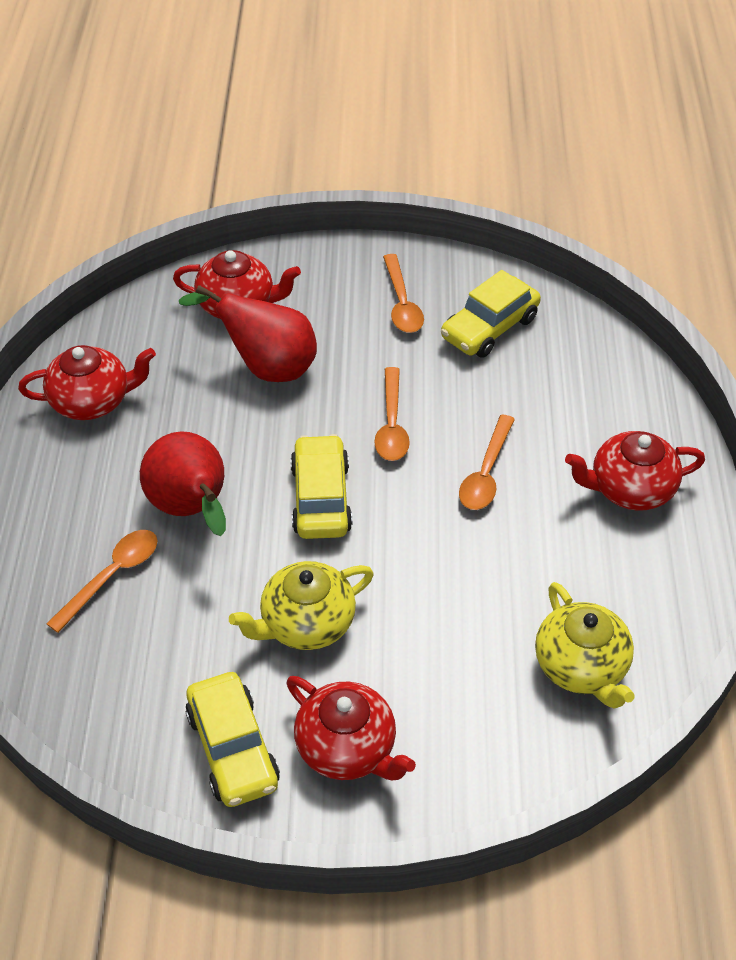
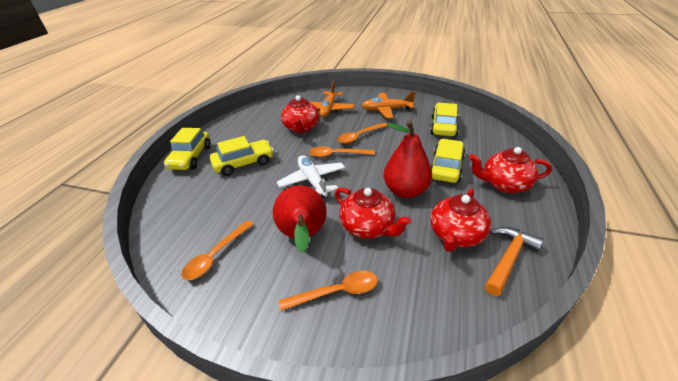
orange hammer: 0 -> 1
orange plane: 0 -> 2
white plane: 0 -> 1
yellow car: 3 -> 4
yellow teapot: 2 -> 0

